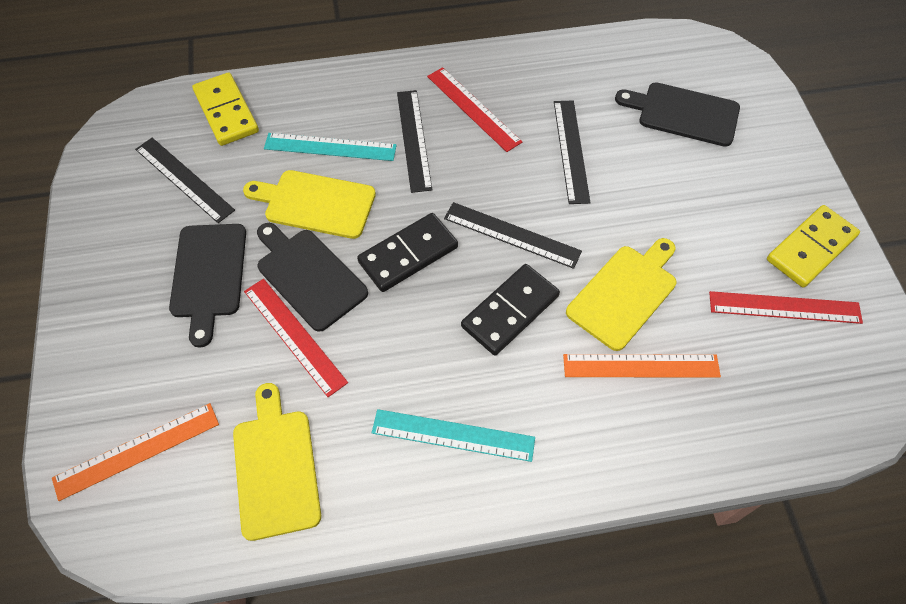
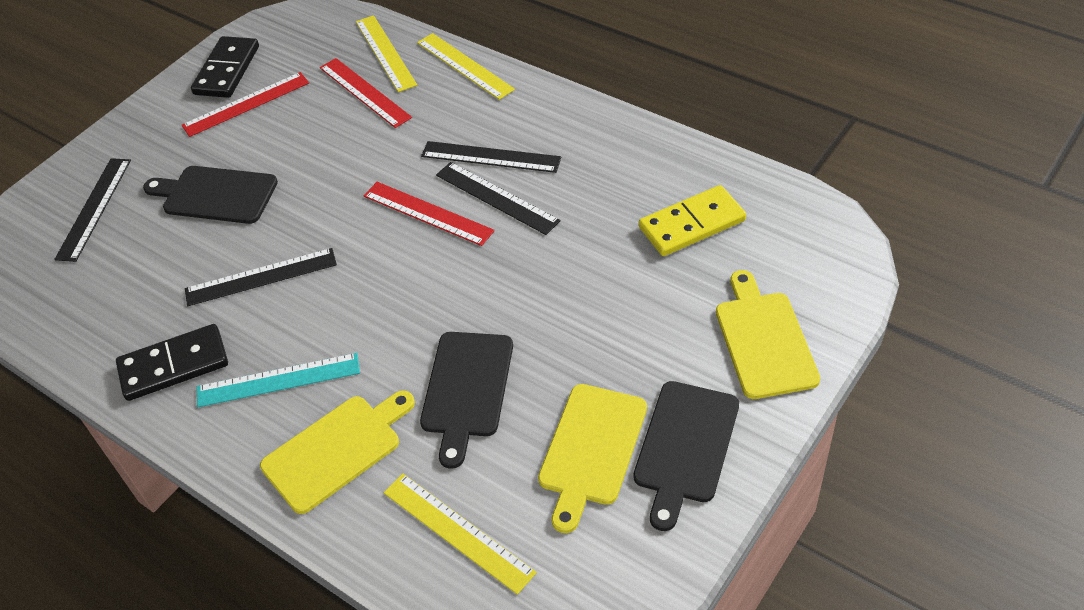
orange ruler: 2 -> 0
turquoise ruler: 2 -> 1
yellow domino: 2 -> 1
yellow ruler: 0 -> 3

